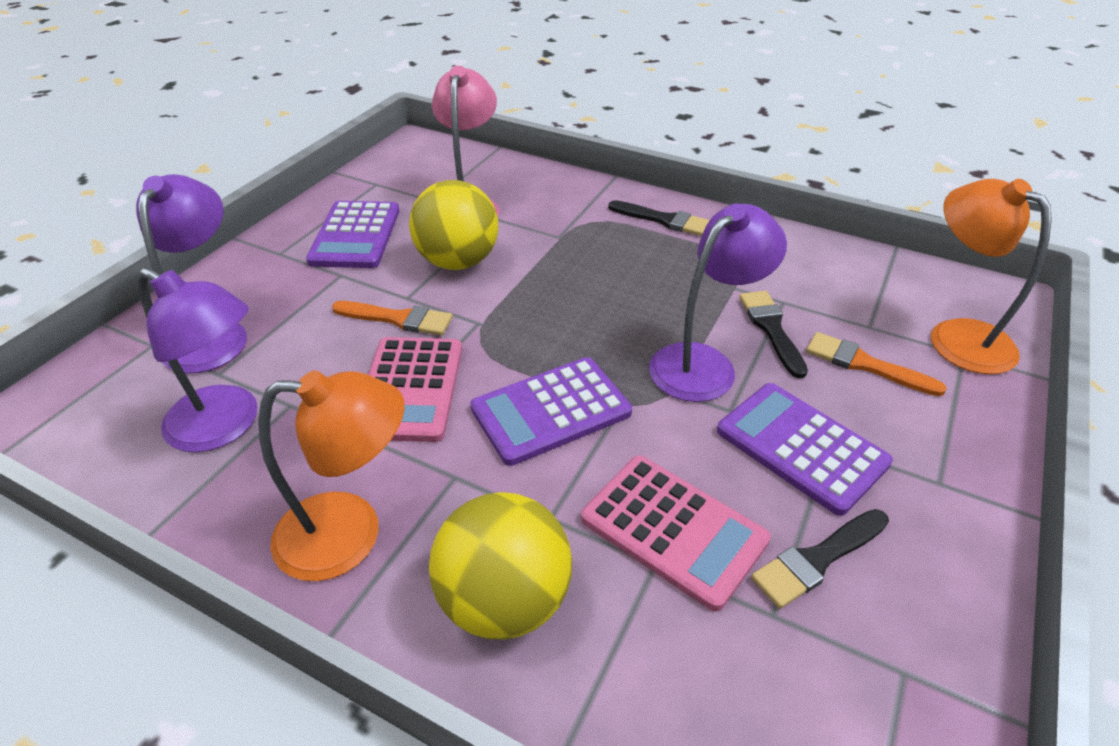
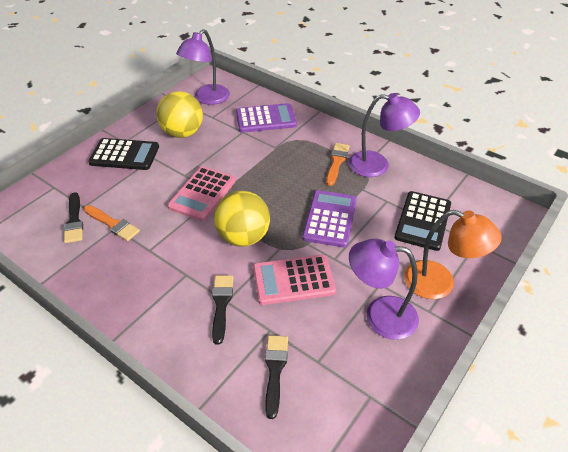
black calculator: 0 -> 2
orange lamp: 2 -> 1
pink lamp: 1 -> 0
purple calculator: 3 -> 2

